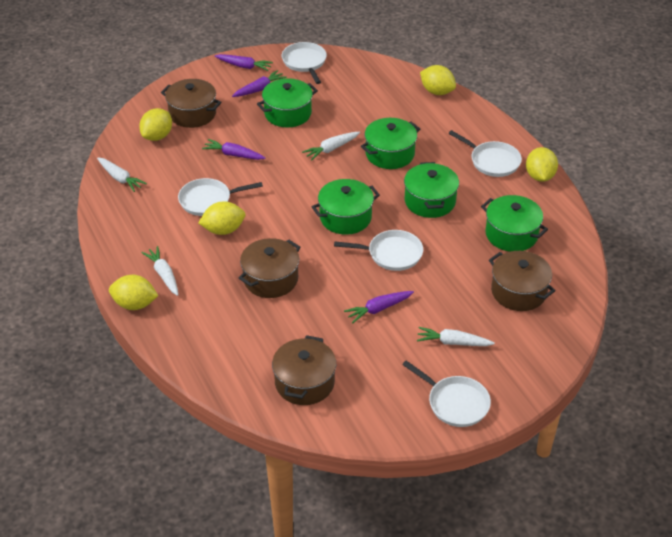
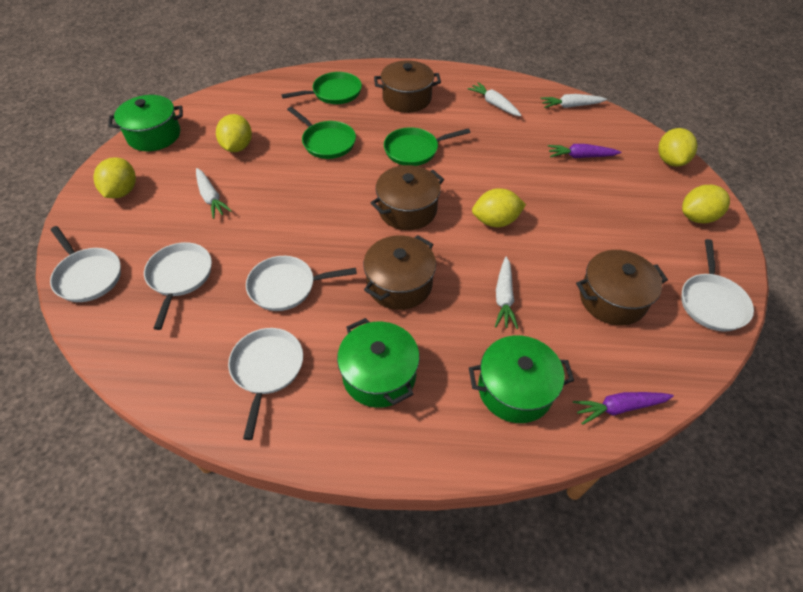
green pan: 0 -> 3
green pot: 5 -> 3
purple carrot: 4 -> 2

